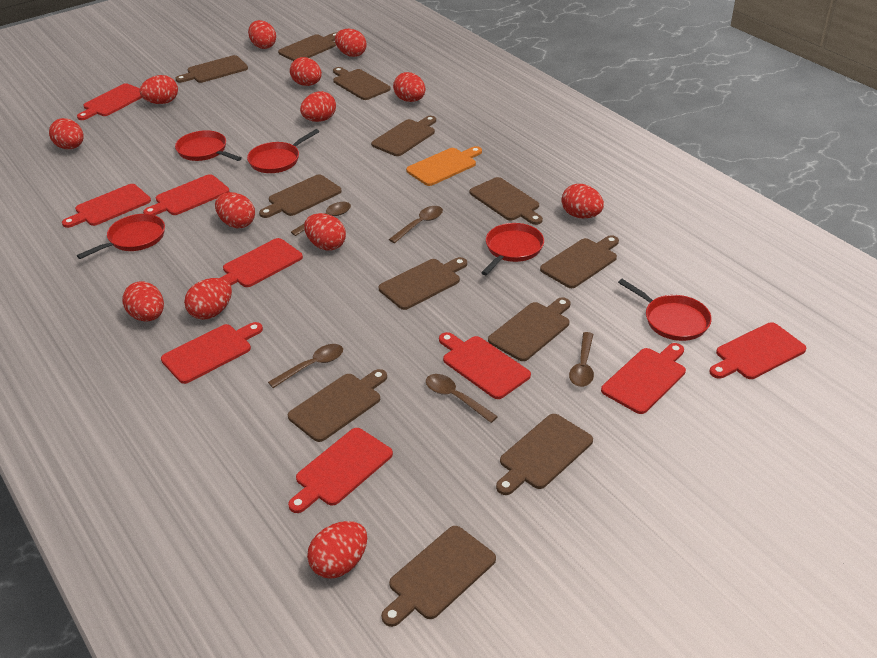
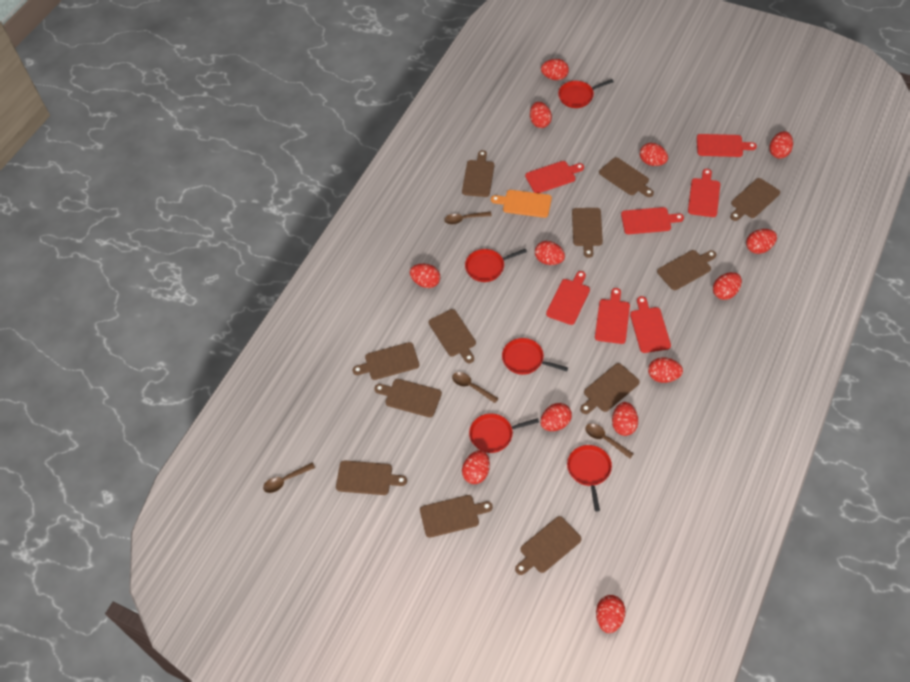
brown spoon: 5 -> 4
red cutting board: 9 -> 7

